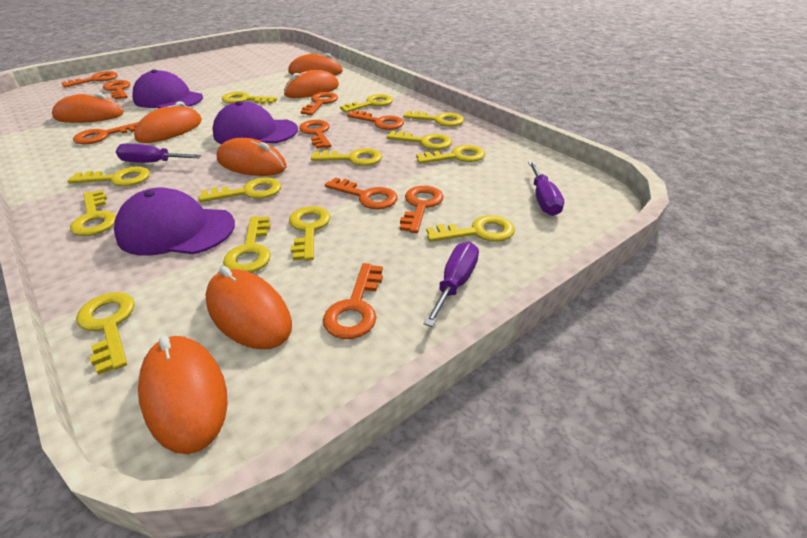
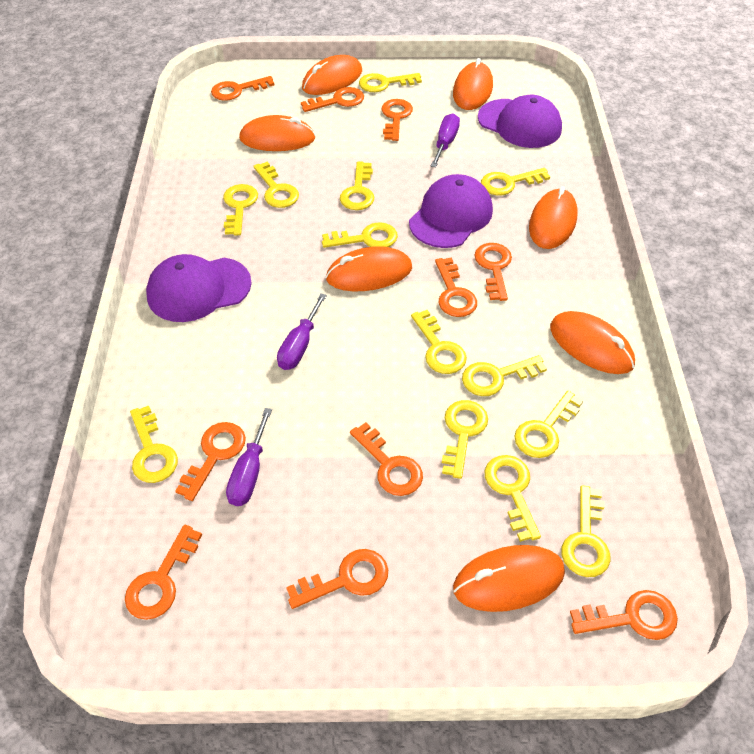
orange key: 9 -> 10

